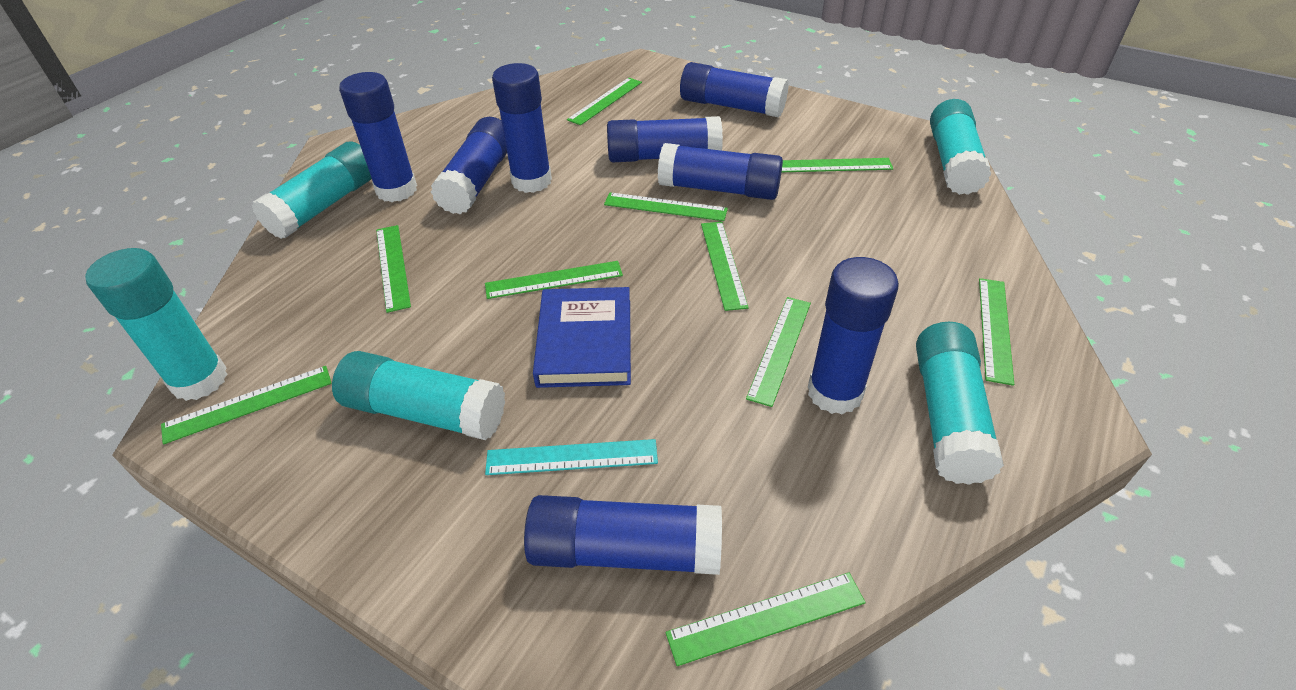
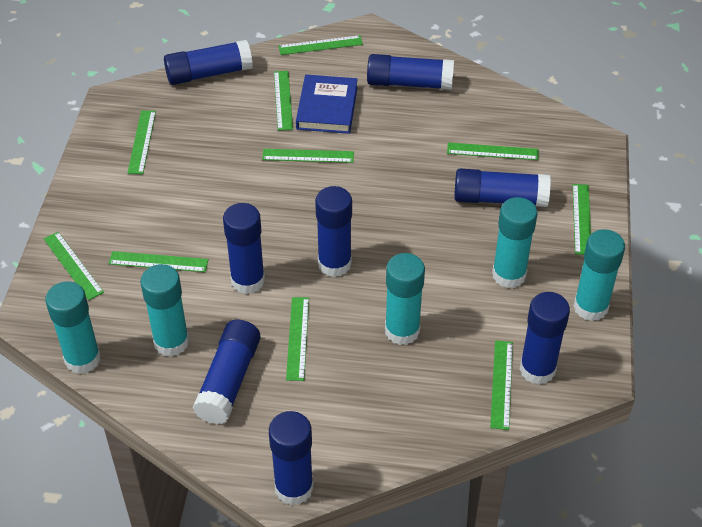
turquoise ruler: 1 -> 0

